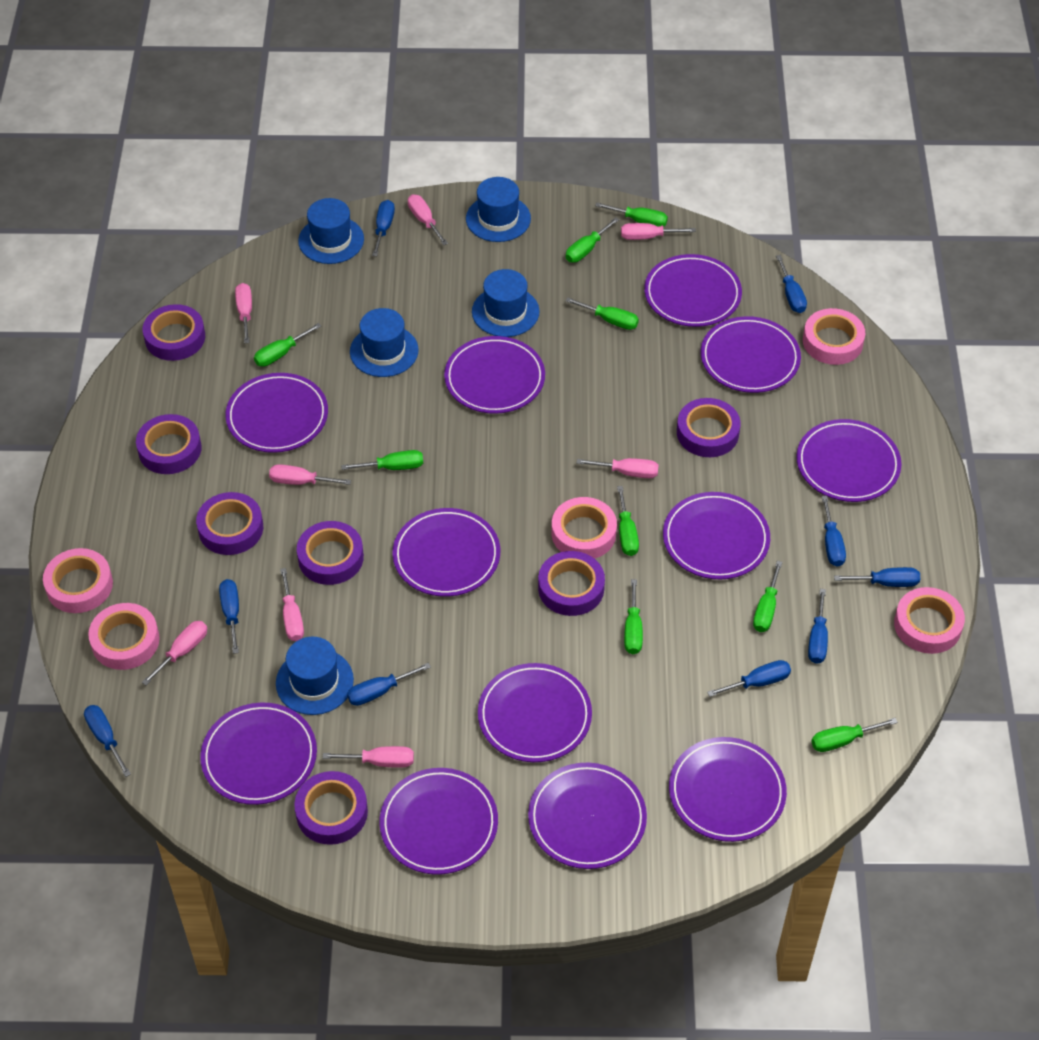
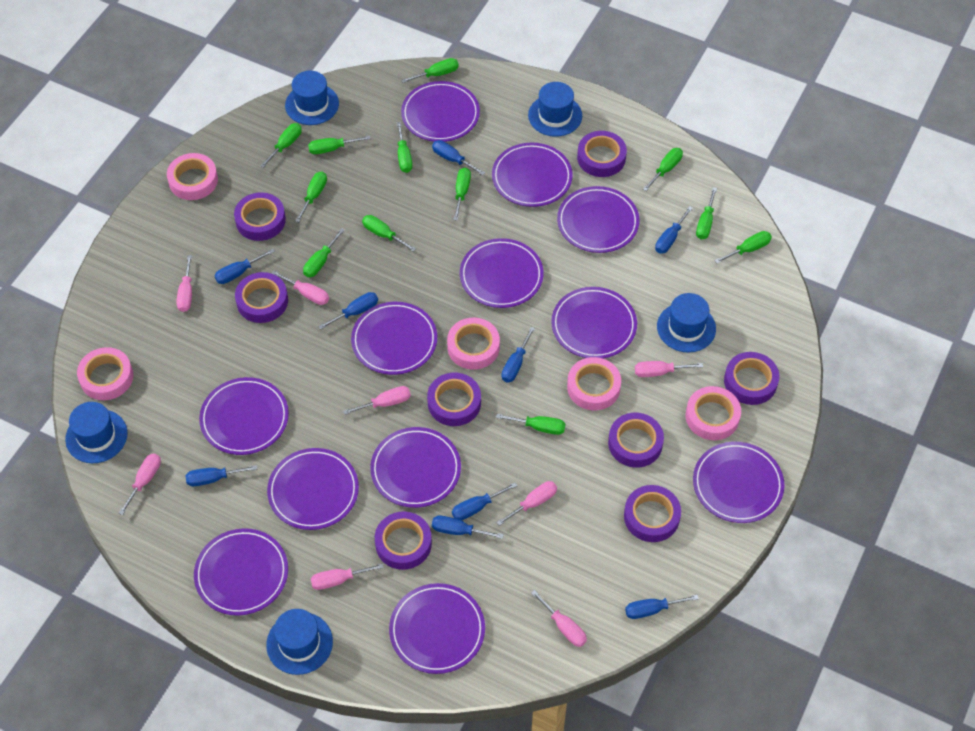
green screwdriver: 9 -> 12
purple tape: 7 -> 8

